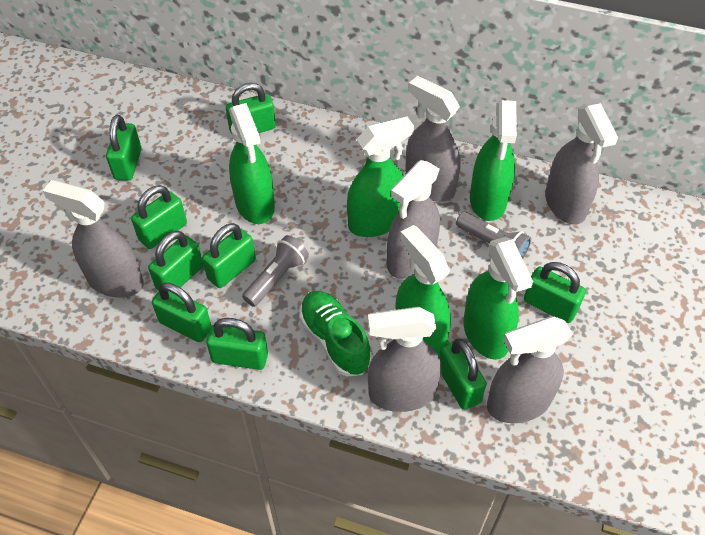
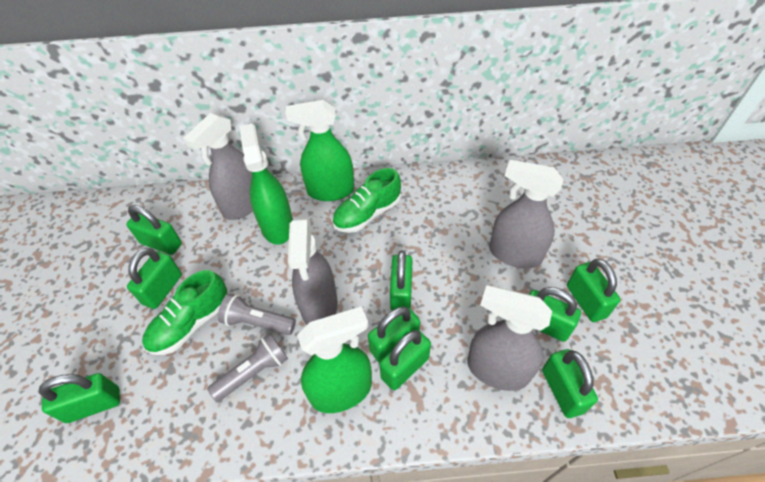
green shoe: 1 -> 2
green spray bottle: 5 -> 3
grey spray bottle: 6 -> 4

